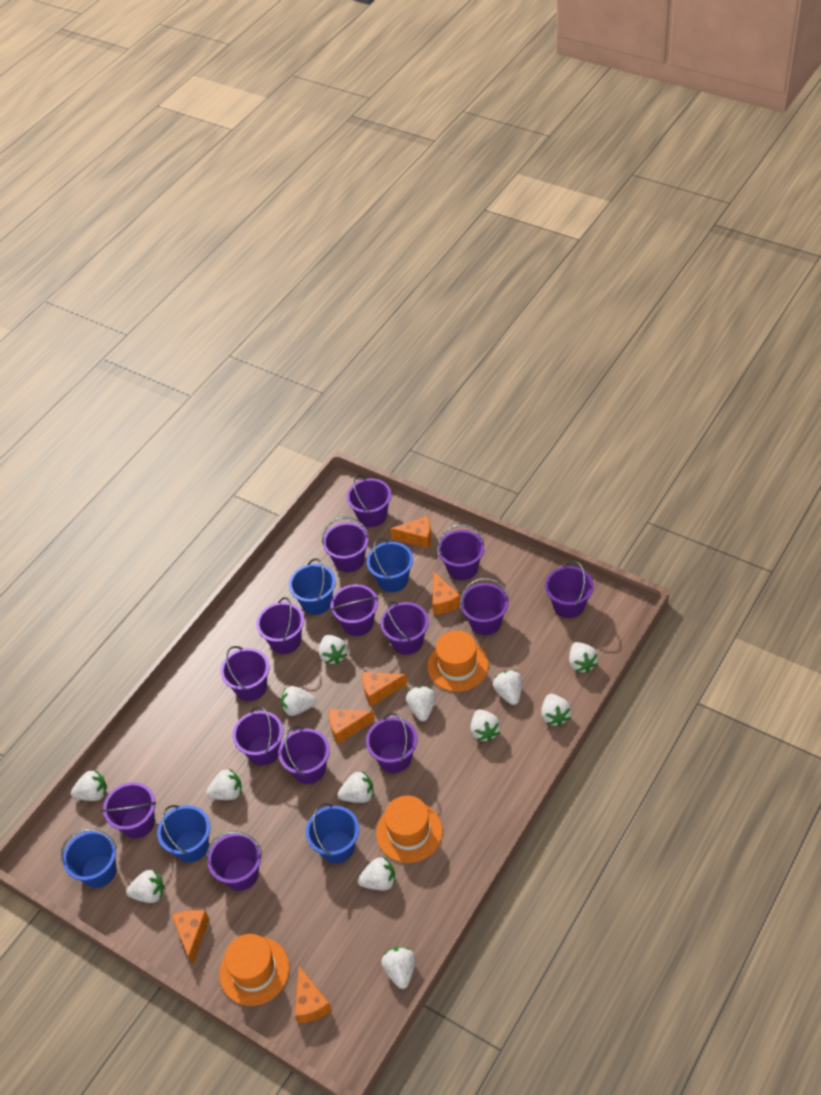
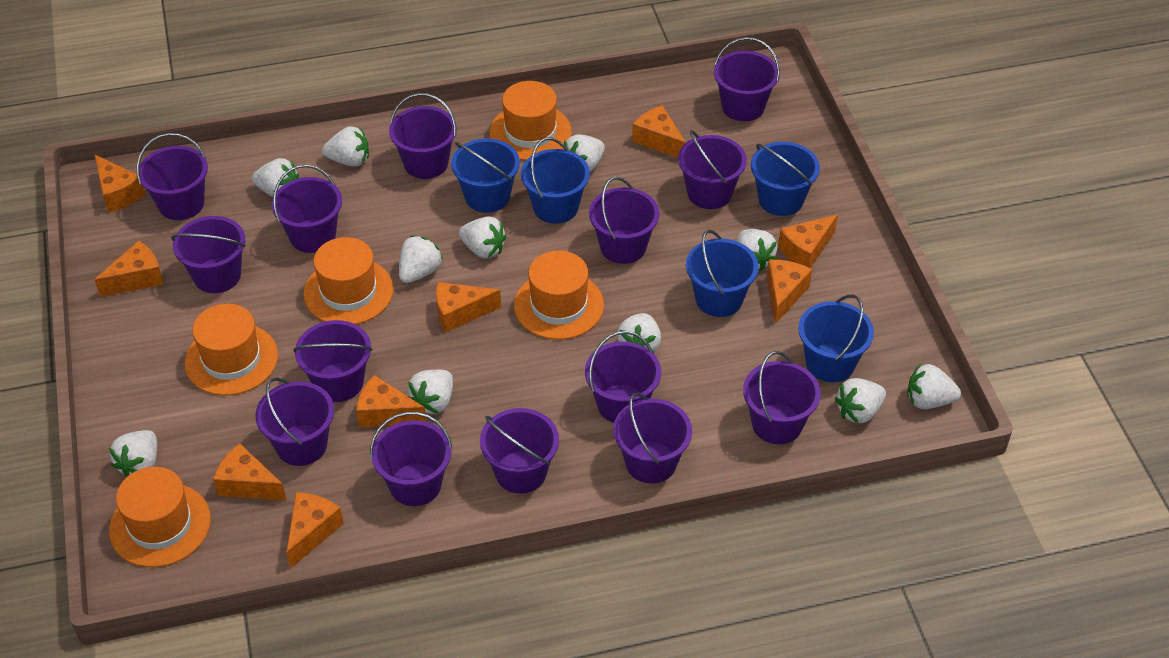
orange cheese: 6 -> 9
orange hat: 3 -> 5
white strawberry: 13 -> 11

